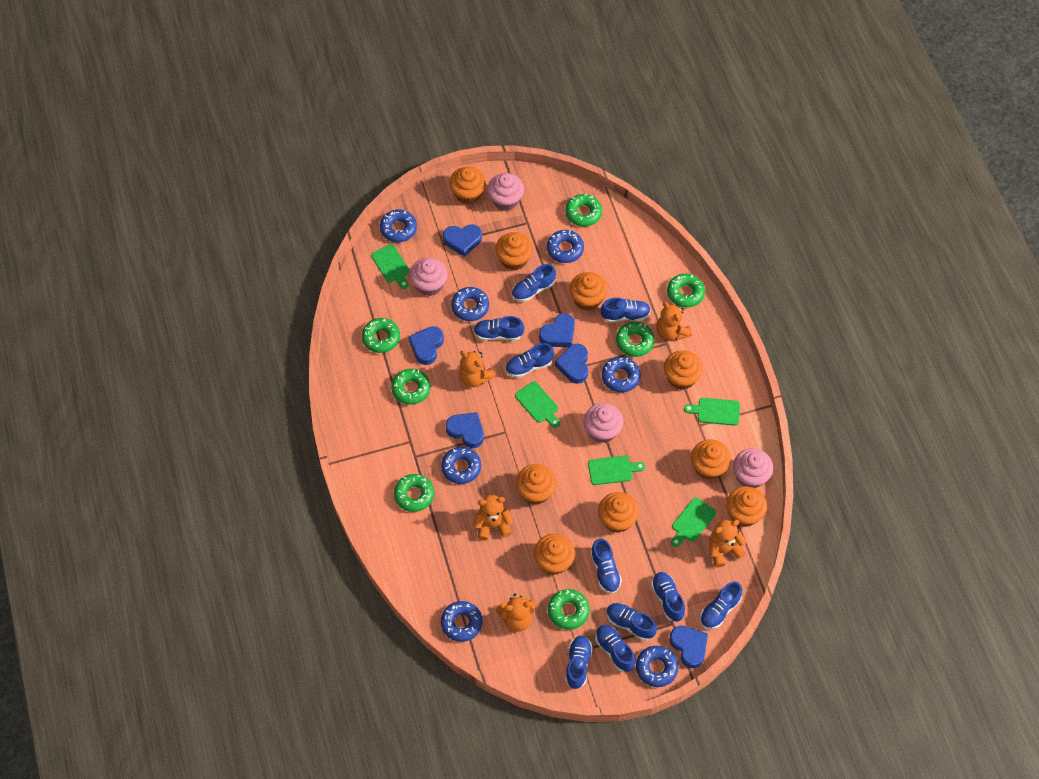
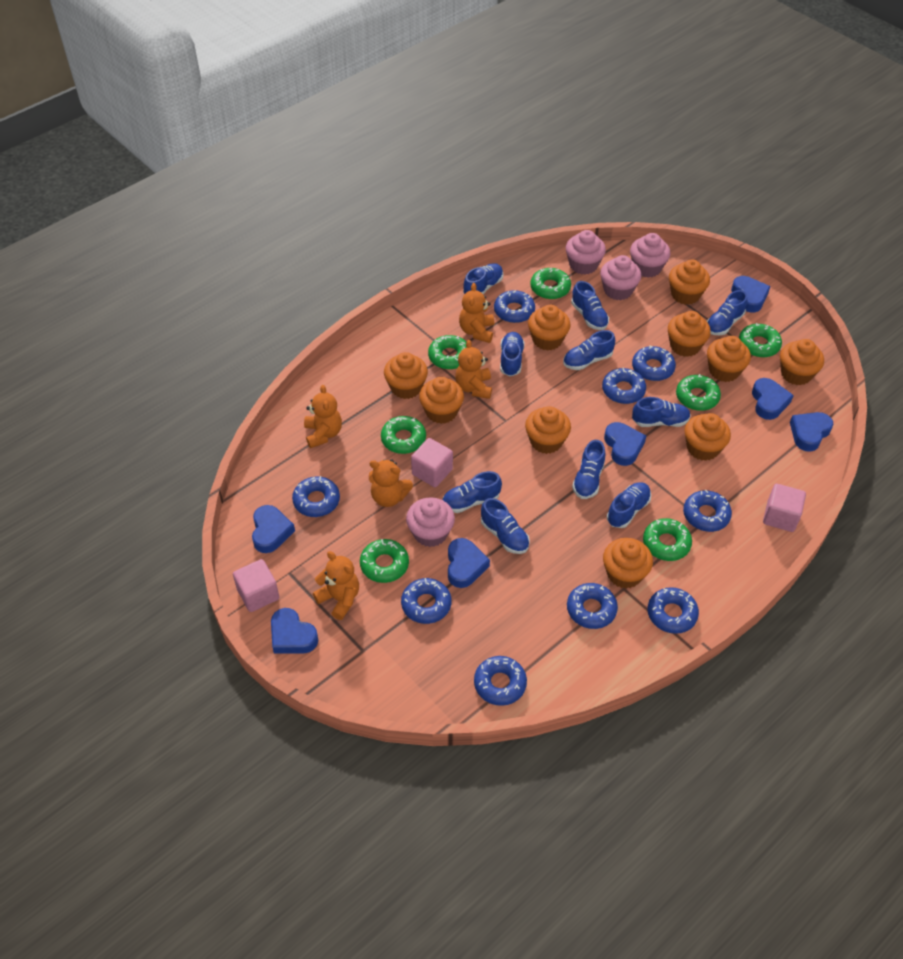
blue donut: 7 -> 9
blue heart: 6 -> 7
green cutting board: 5 -> 0
orange cupcake: 9 -> 10
pink cube: 0 -> 3

